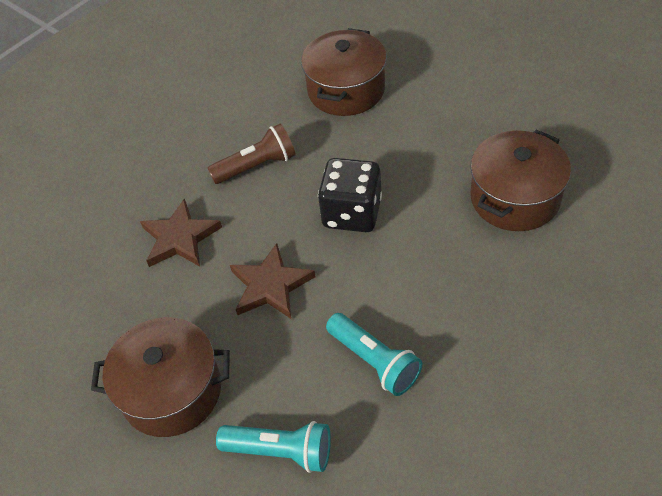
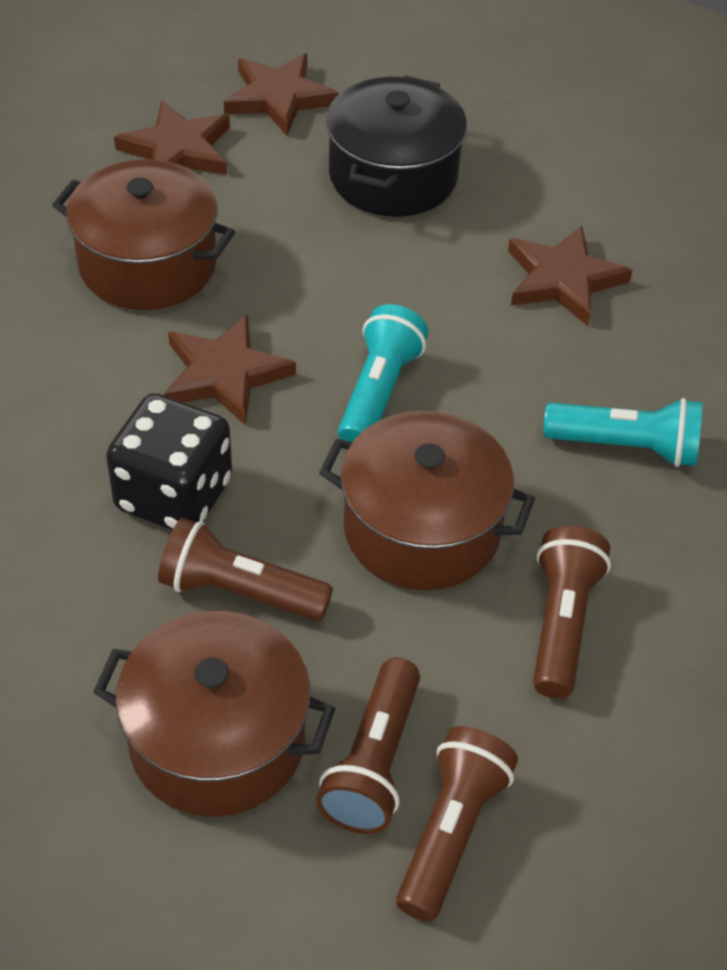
black pot: 0 -> 1
brown flashlight: 1 -> 4
brown star: 2 -> 4

